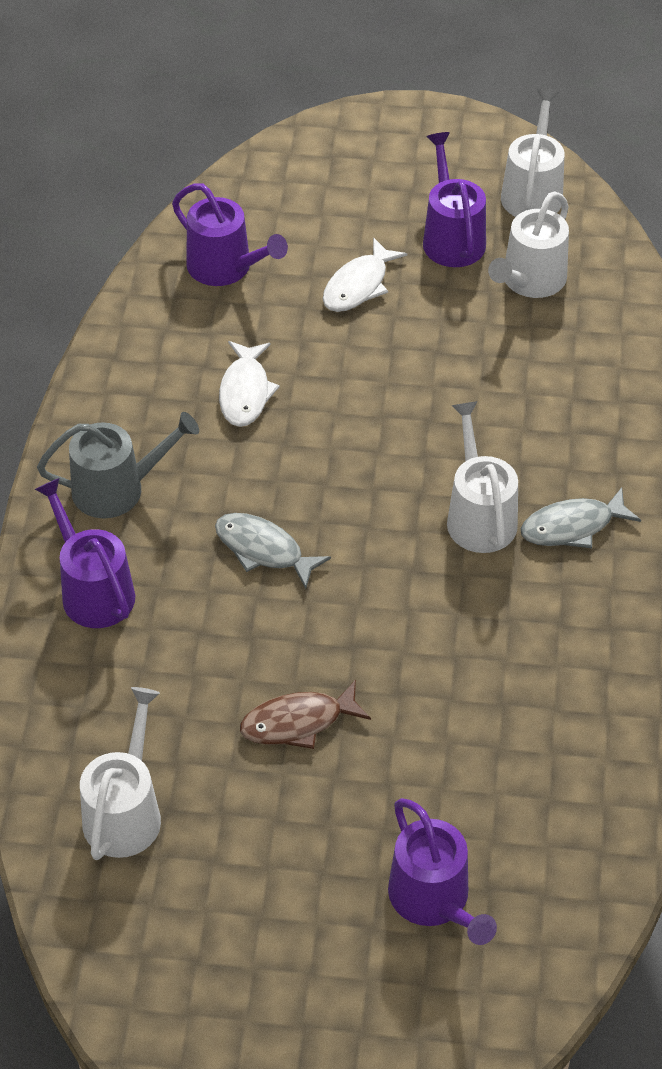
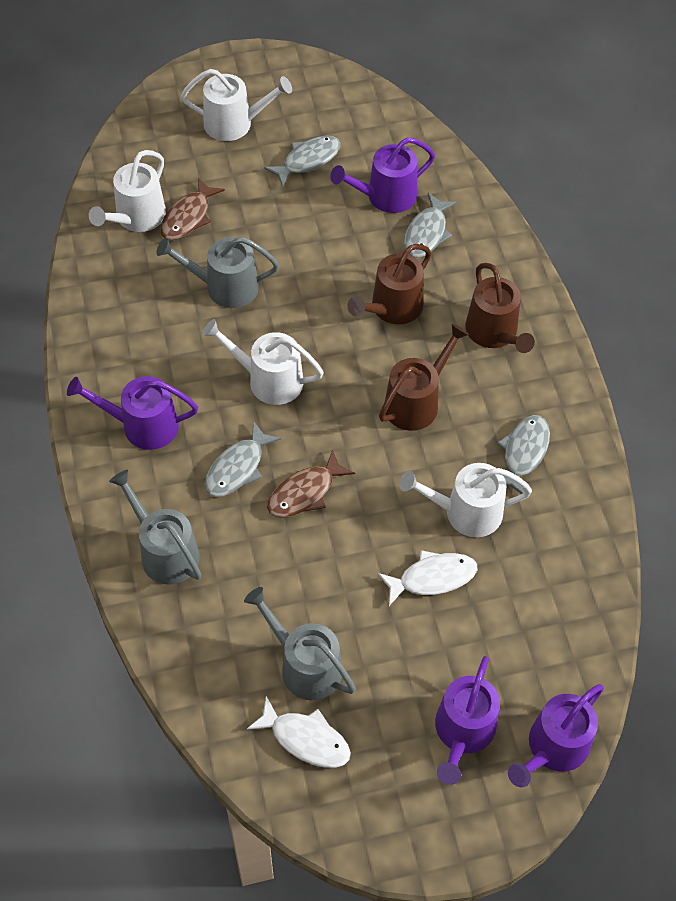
brown fish: 1 -> 2
brown watering can: 0 -> 3
grey fish: 2 -> 4
grey watering can: 1 -> 3

